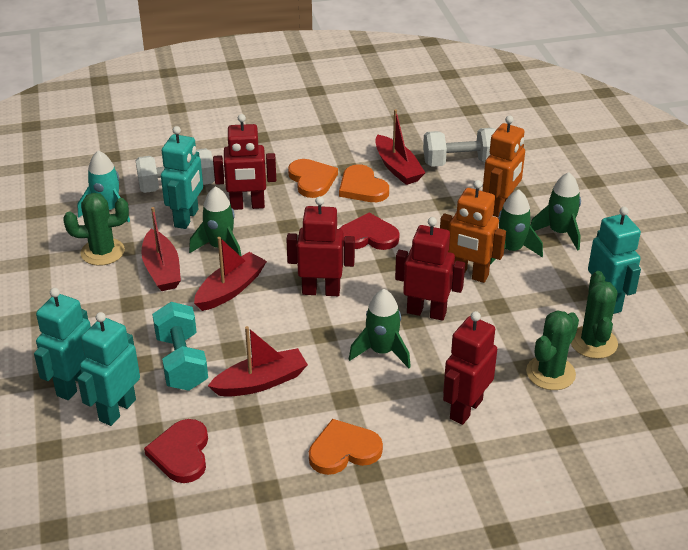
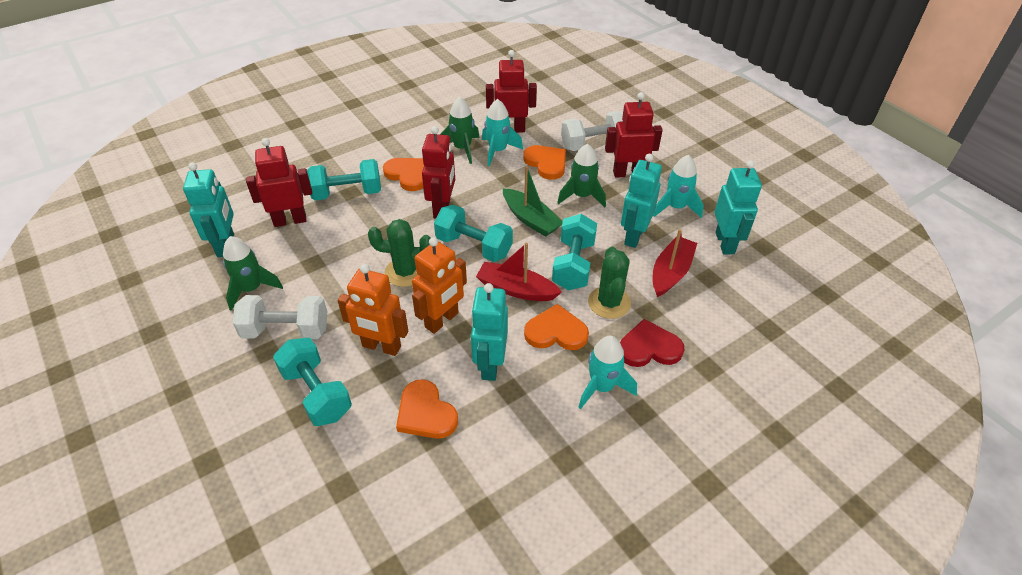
green boat: 0 -> 1
green cactus: 3 -> 2
green rocket: 4 -> 3
orange heart: 3 -> 4
red boat: 4 -> 2
red heart: 2 -> 1
turquoise dumbbell: 1 -> 4
turquoise rocket: 1 -> 3

